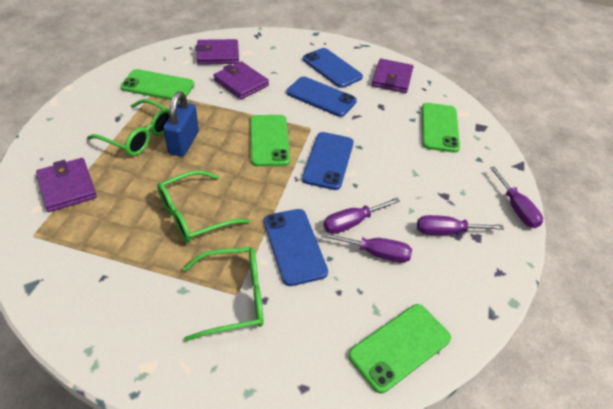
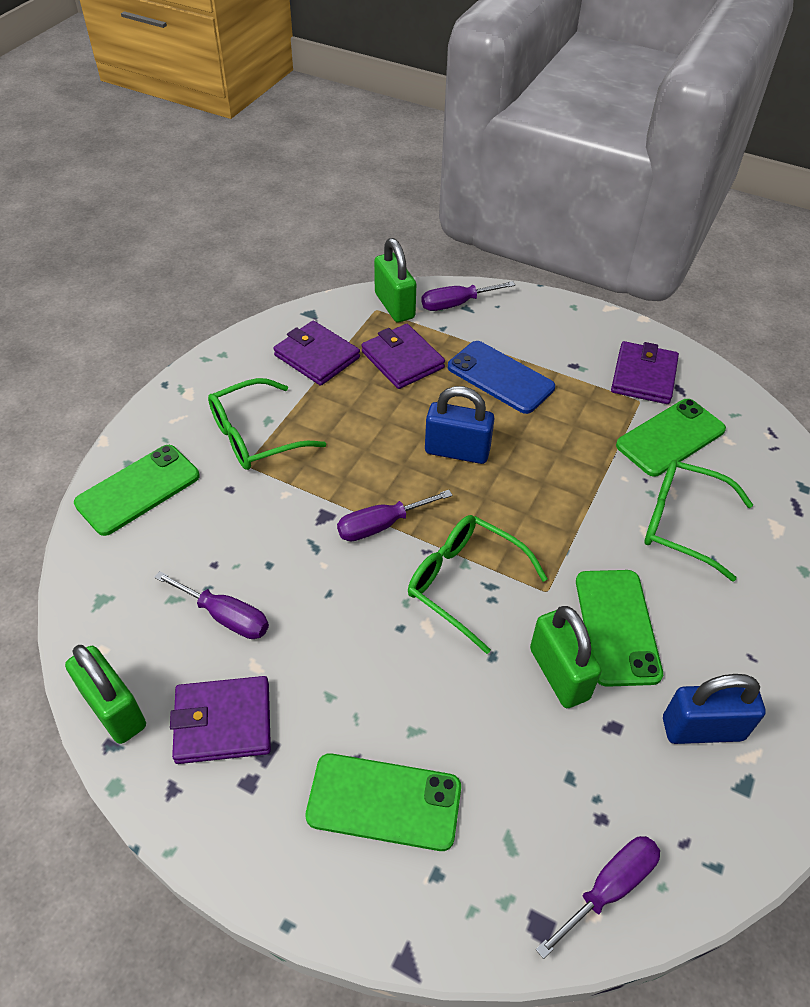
blue padlock: 1 -> 2
blue phone: 4 -> 1
green padlock: 0 -> 3

